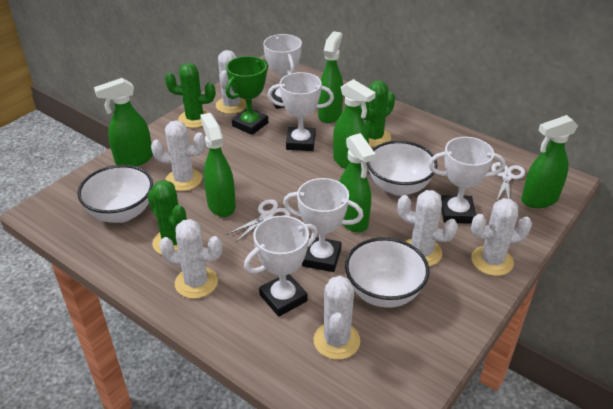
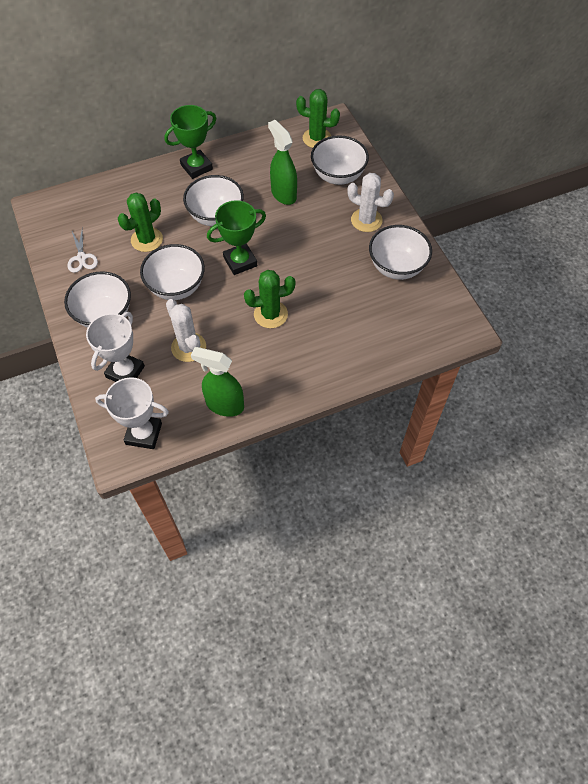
green spray bottle: 6 -> 2
green trophy: 1 -> 2
white bowl: 3 -> 5
white cactus: 6 -> 2
white scissors: 2 -> 1
white trophy: 5 -> 2

